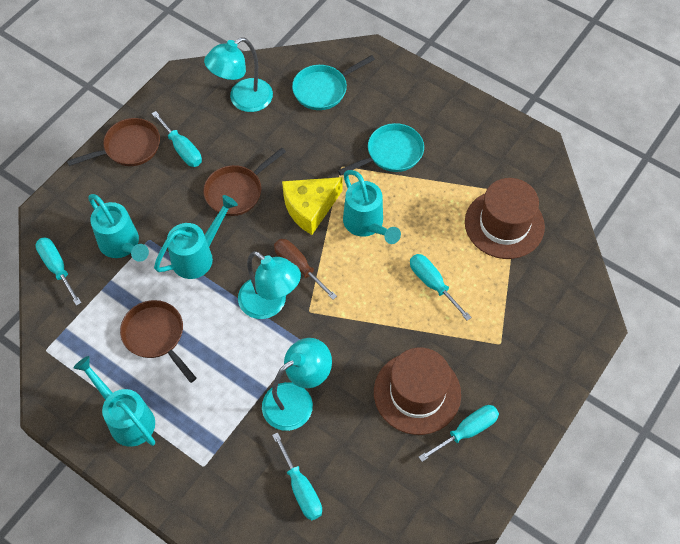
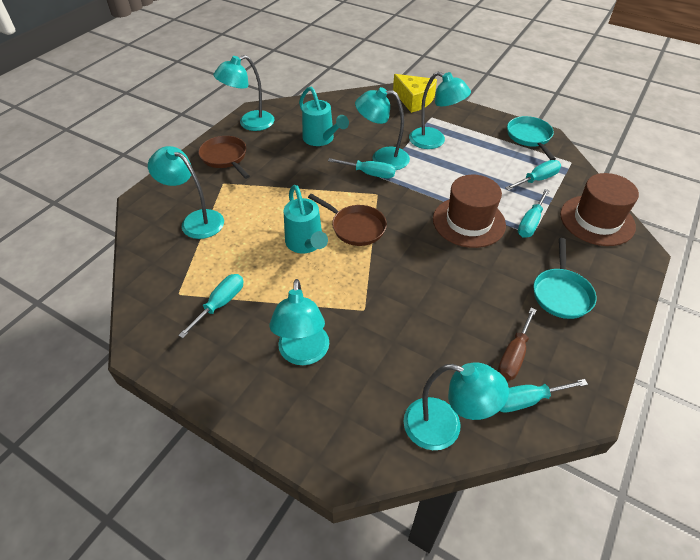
brown pan: 3 -> 2
turquoise lamp: 3 -> 6
turquoise watering can: 4 -> 2

